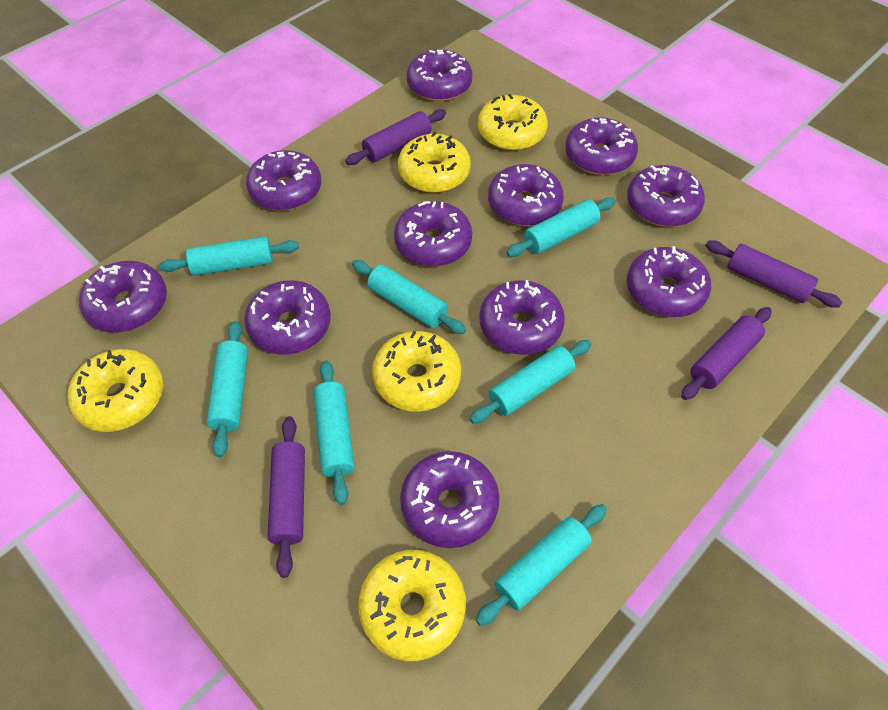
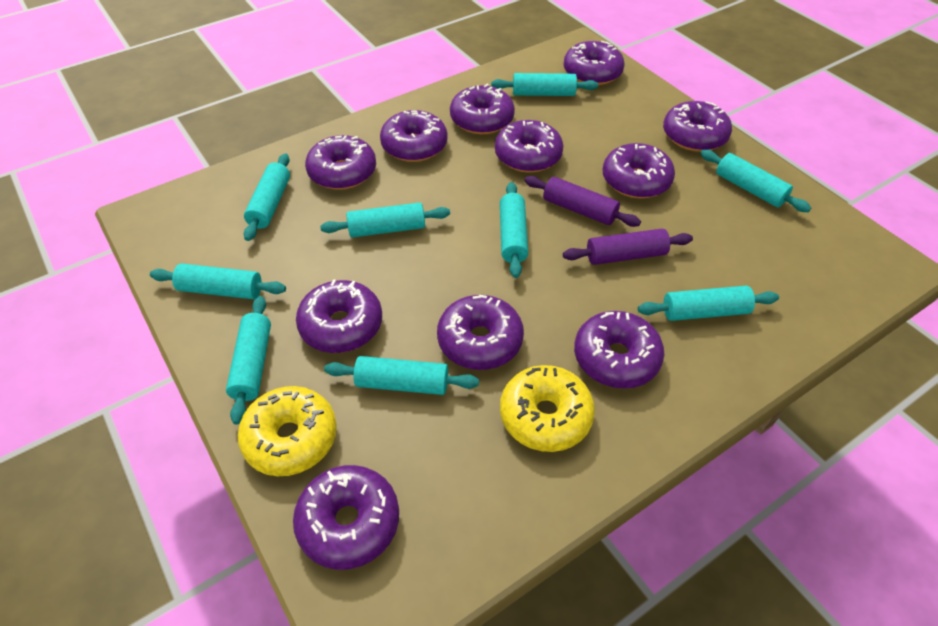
purple rolling pin: 4 -> 2
turquoise rolling pin: 7 -> 9
yellow donut: 5 -> 2

